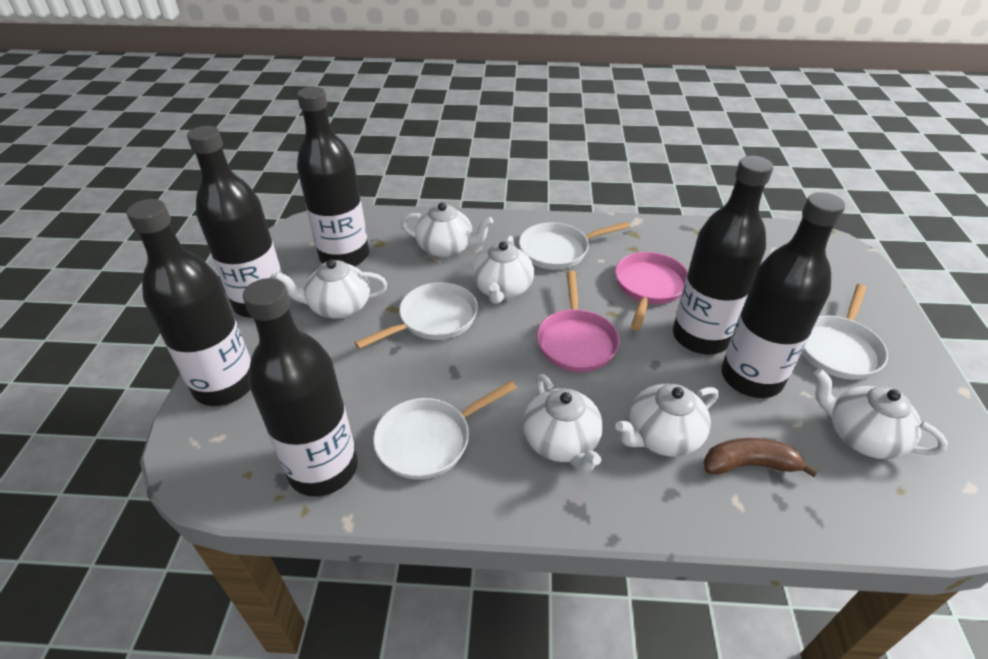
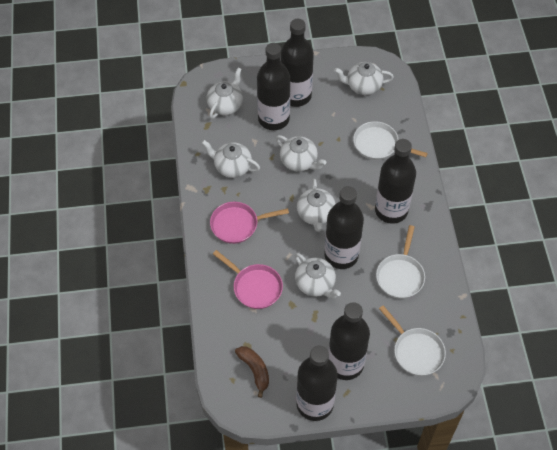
white pan: 4 -> 3

